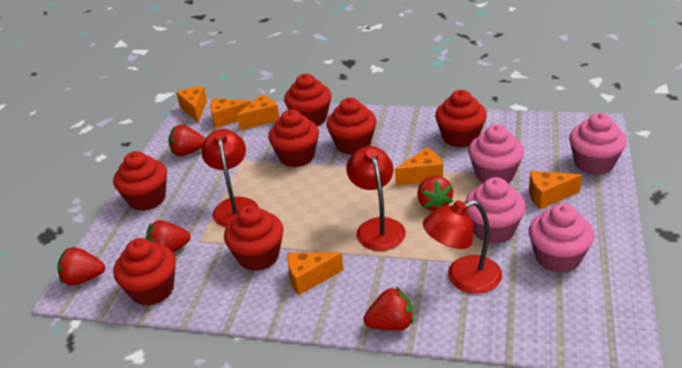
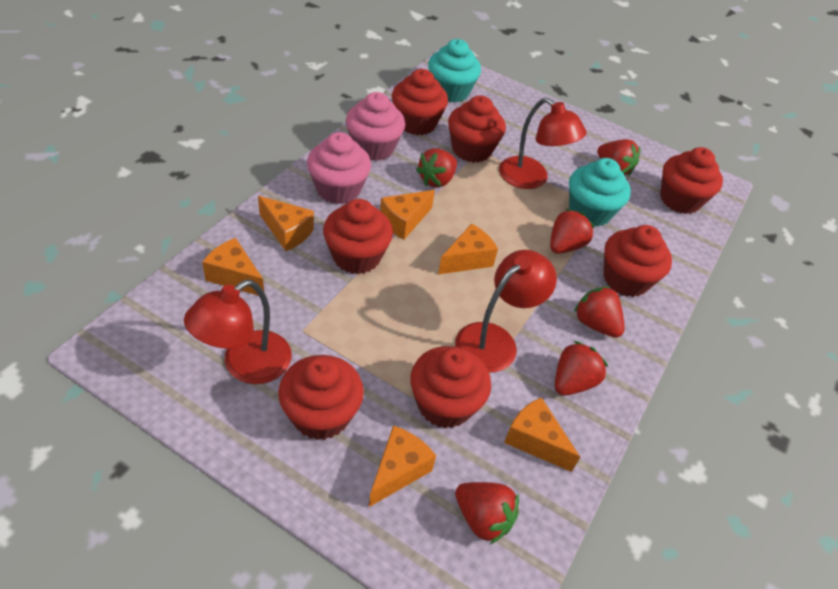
pink cupcake: 4 -> 2
red strawberry: 5 -> 6
turquoise cupcake: 0 -> 2

